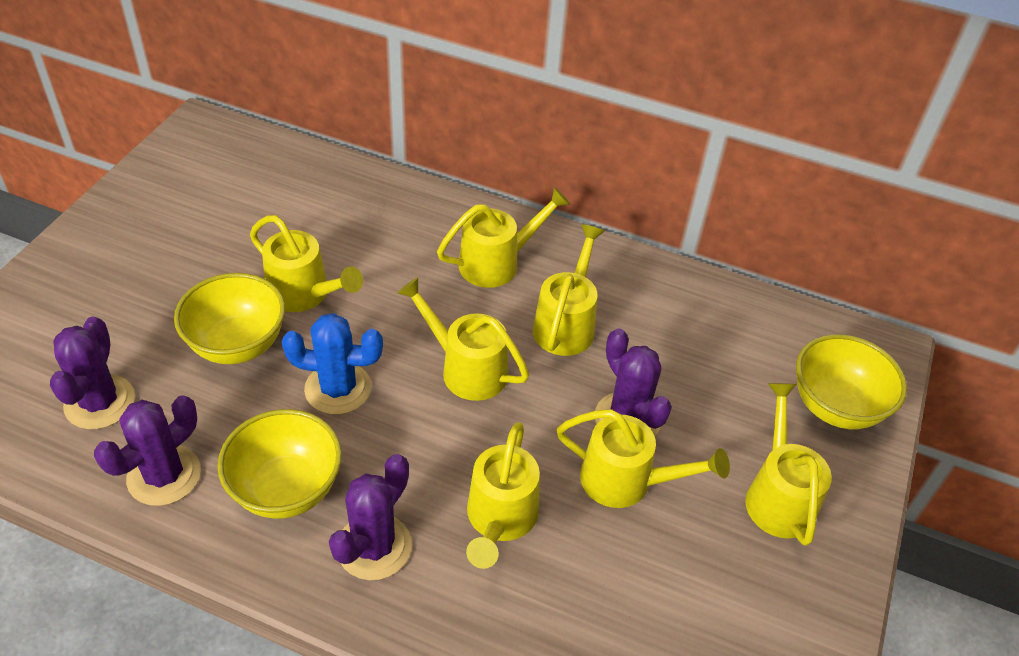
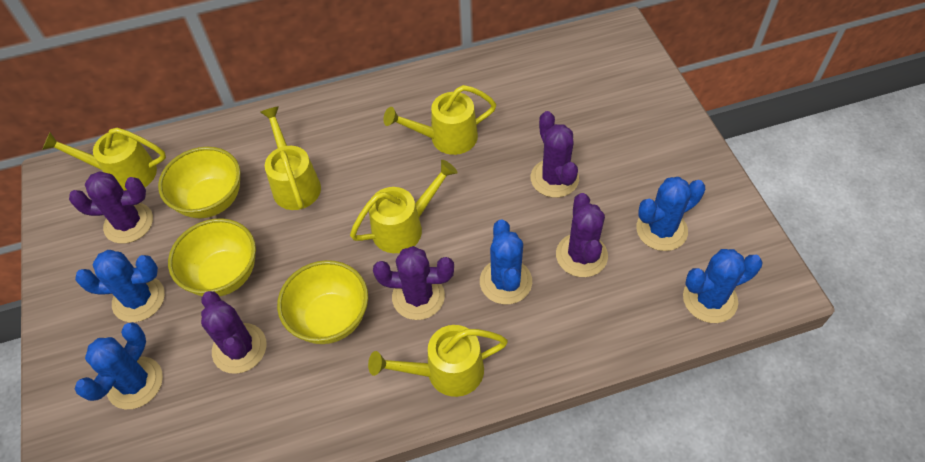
blue cactus: 1 -> 5
purple cactus: 4 -> 5
yellow watering can: 7 -> 5

